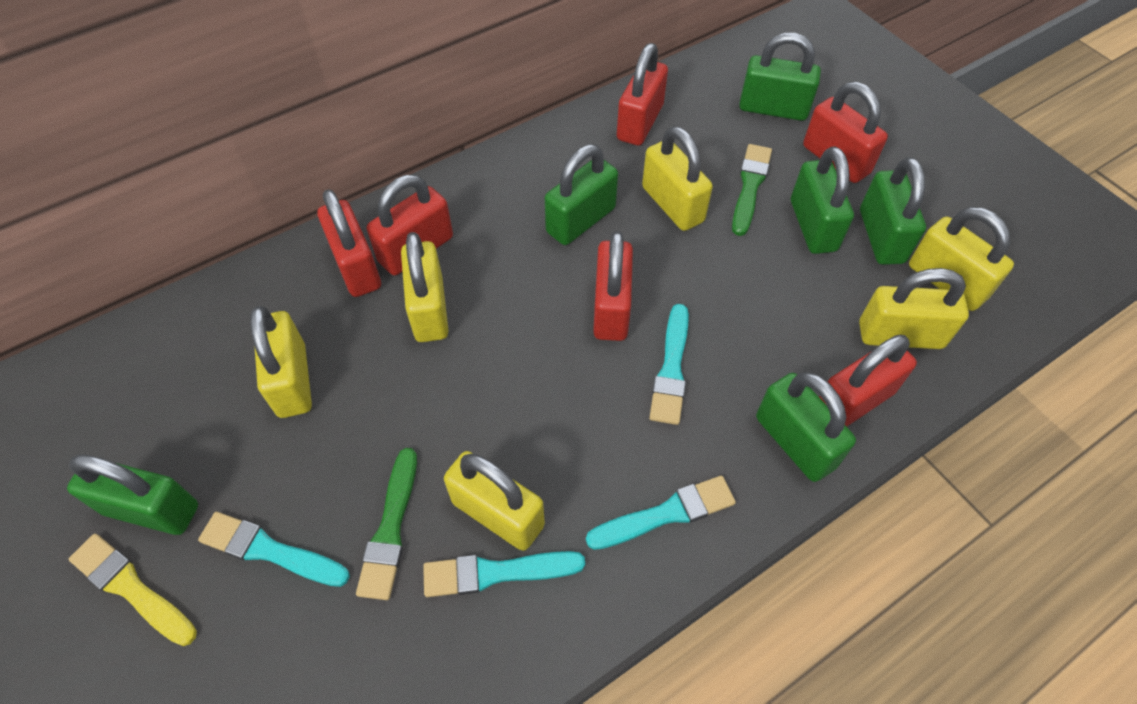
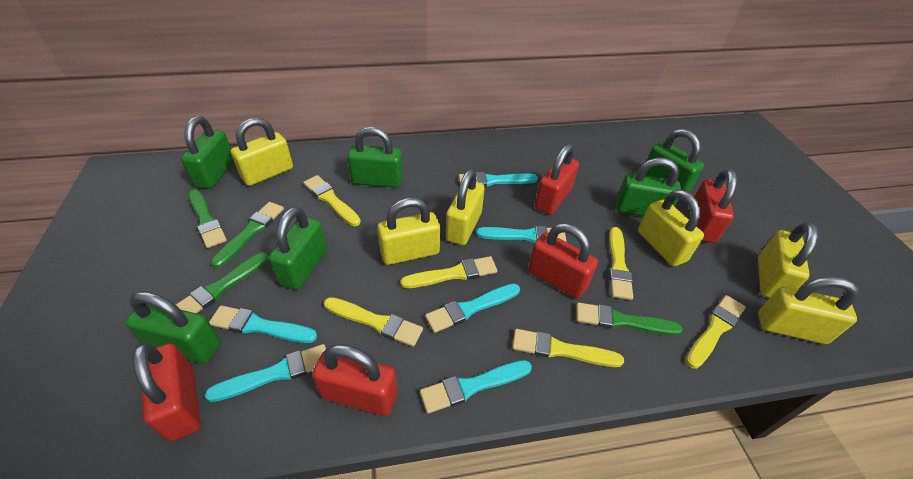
green brush: 2 -> 4
red padlock: 6 -> 5
turquoise brush: 4 -> 6
yellow brush: 1 -> 6

